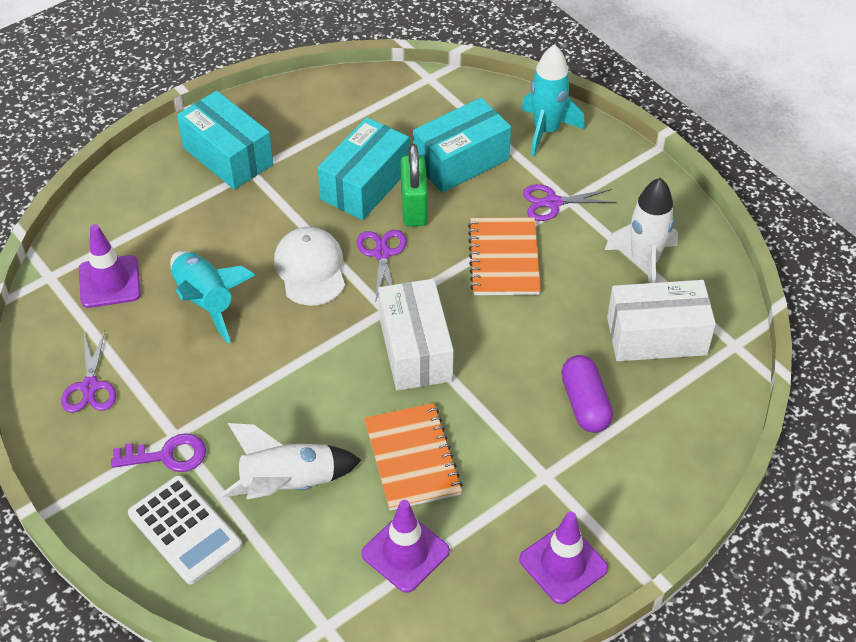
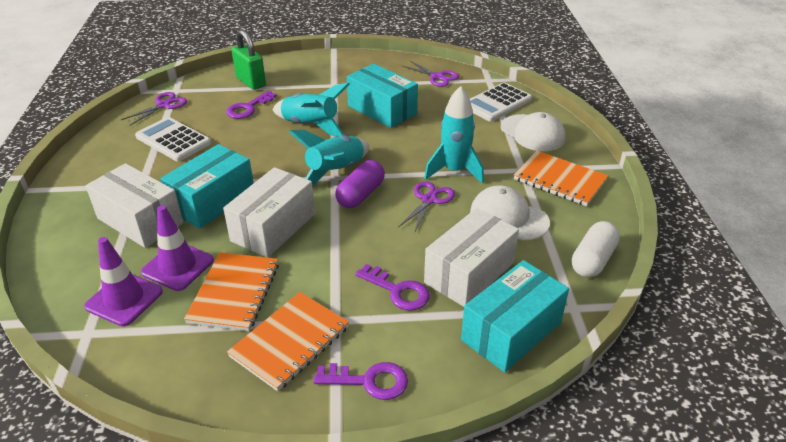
orange notebook: 2 -> 3
purple key: 1 -> 3
purple traffic cone: 3 -> 2
turquoise rocket: 2 -> 3
white box: 2 -> 3
white calculator: 1 -> 2
white cap: 1 -> 2
white capsule: 0 -> 1
white rocket: 2 -> 0

